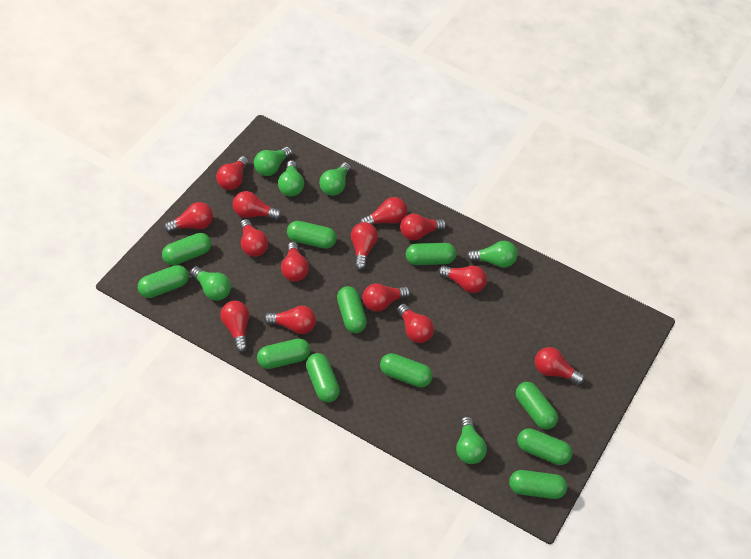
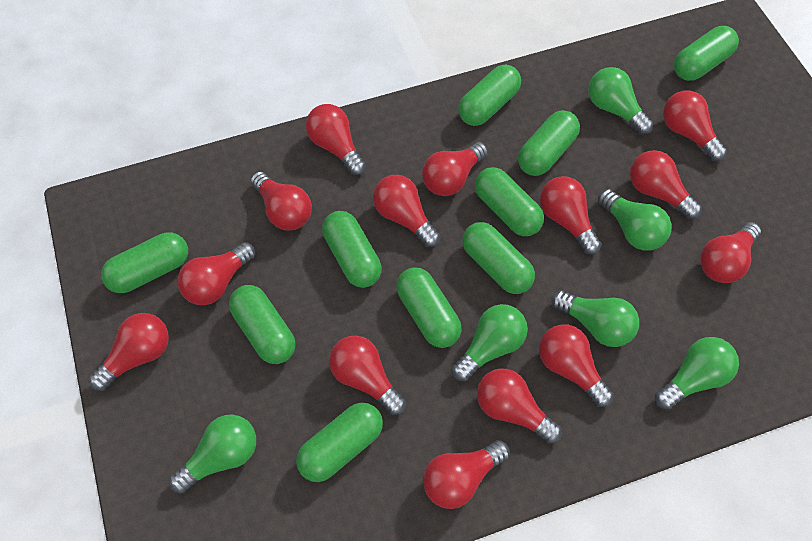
green capsule: 11 -> 10

